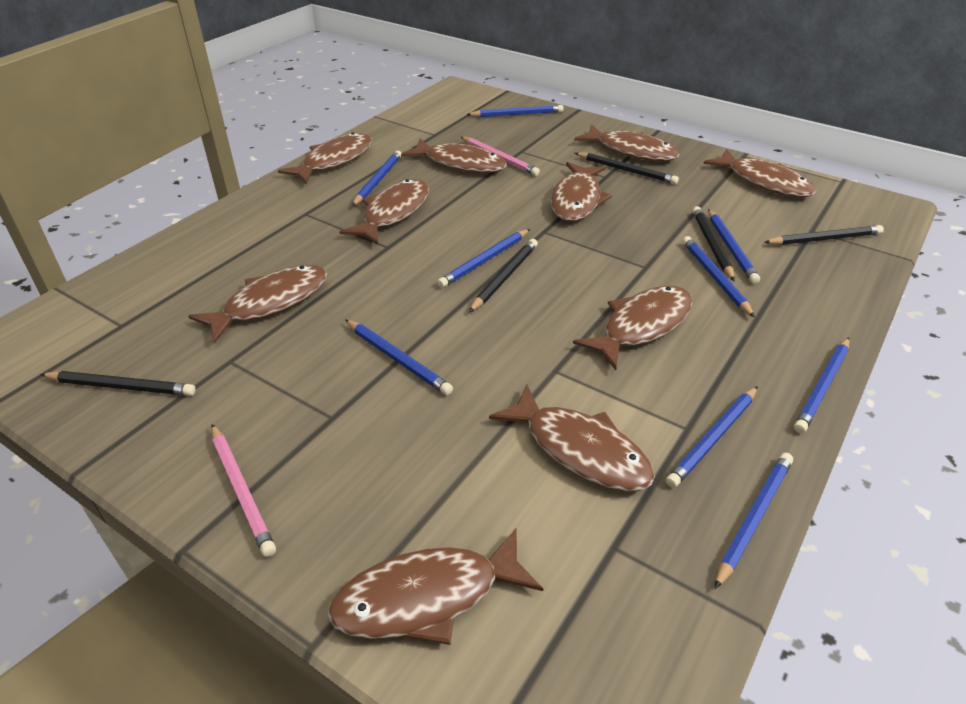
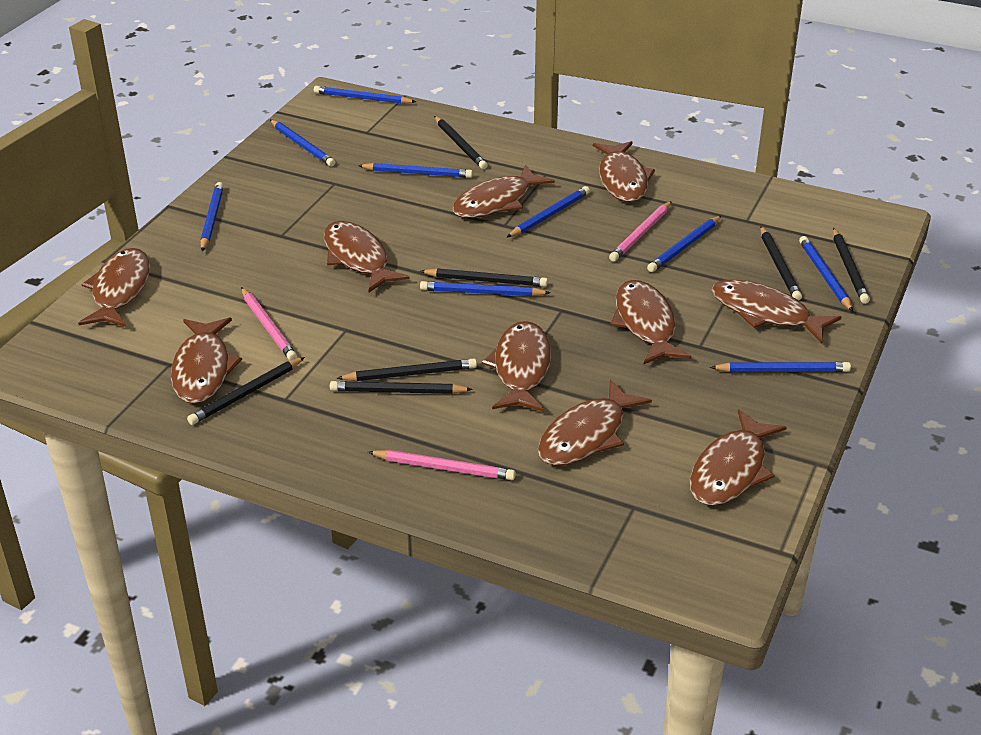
black pencil: 5 -> 7
pink pencil: 2 -> 3

